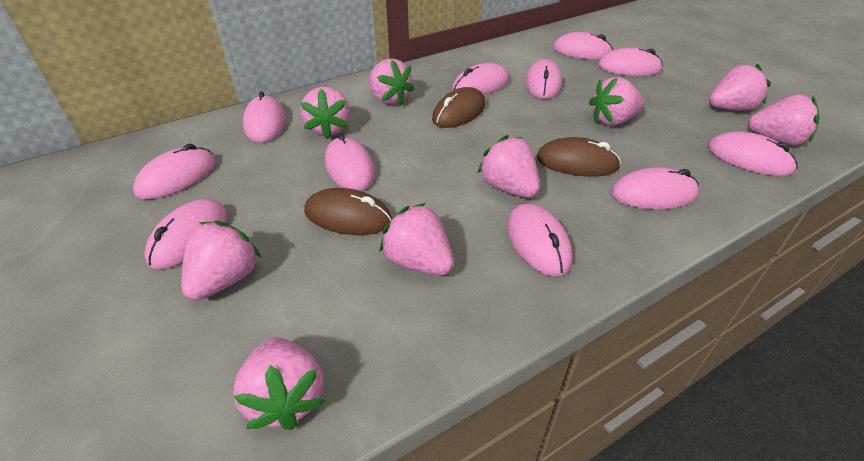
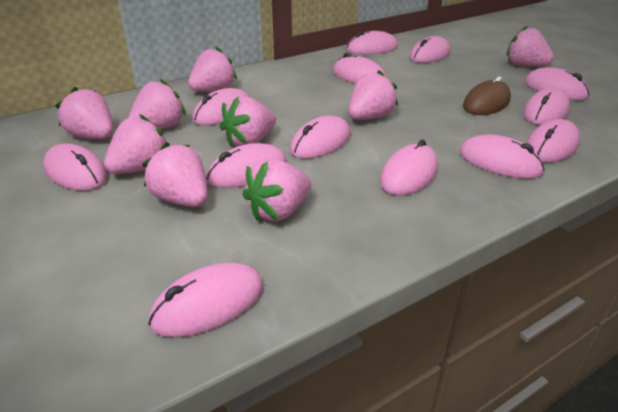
brown mouse: 3 -> 1
pink mouse: 11 -> 13

